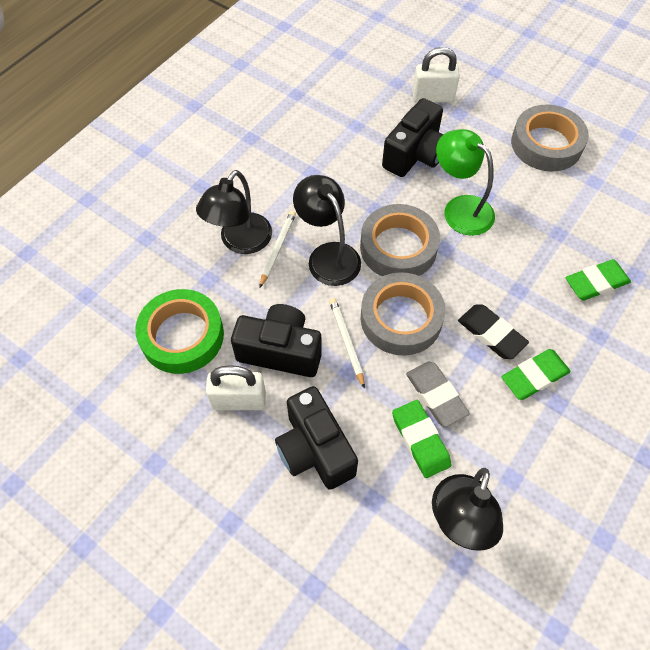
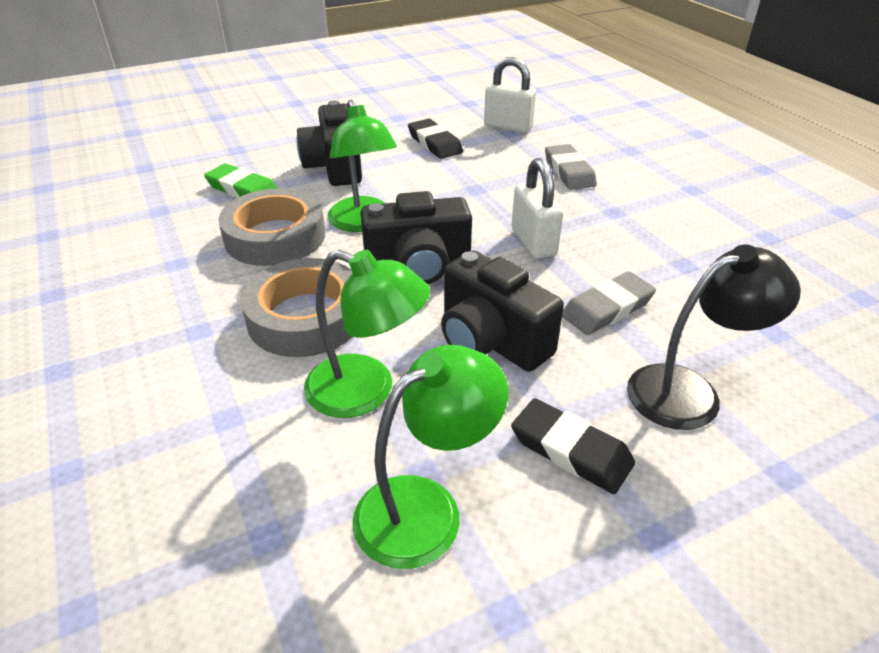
black eraser: 1 -> 2
black lamp: 3 -> 1
green eraser: 3 -> 1
green lamp: 1 -> 3
green tape: 1 -> 0
grey eraser: 1 -> 2
grey tape: 3 -> 2
white pencil: 2 -> 0

